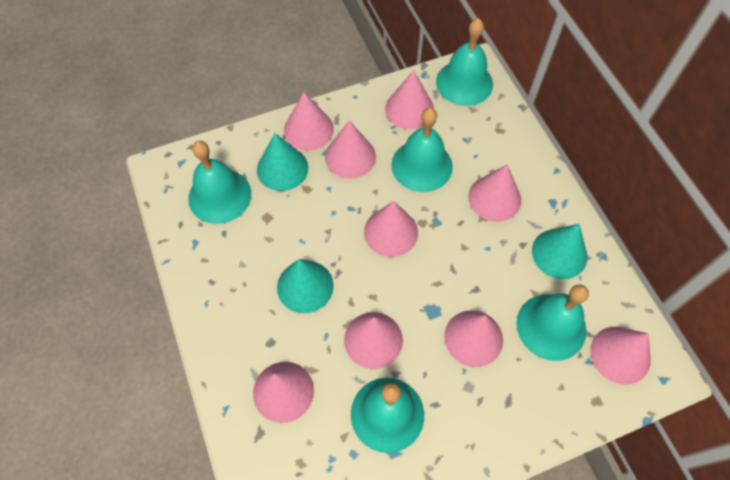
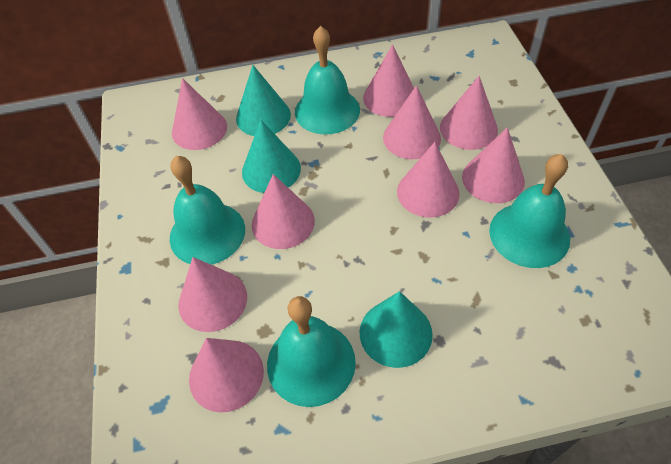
turquoise bell: 5 -> 4

